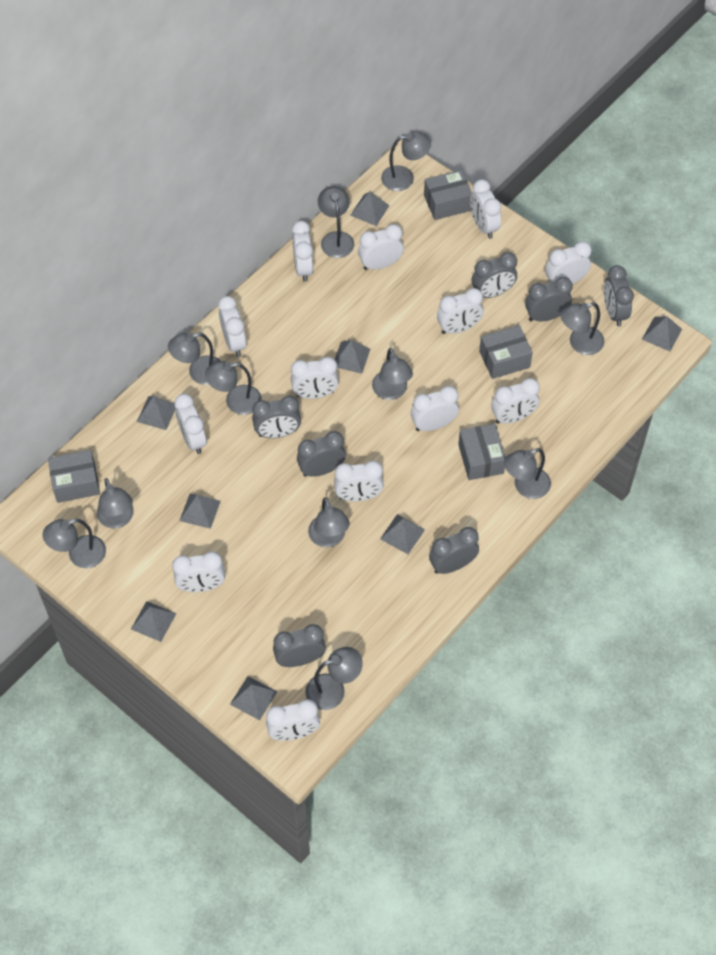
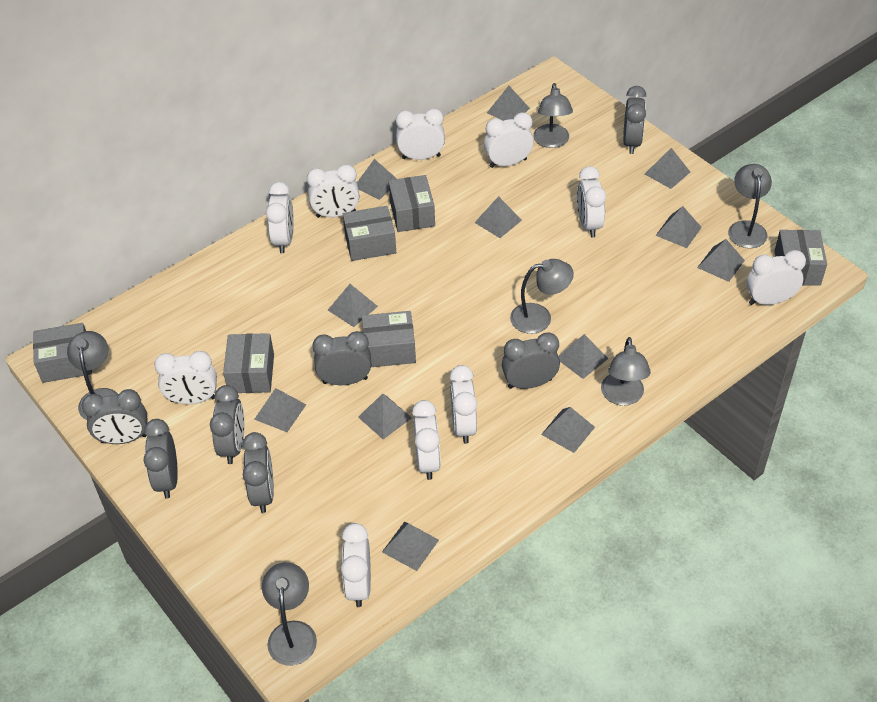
grey box: 4 -> 6
grey lamp: 11 -> 6
grey pyramid: 8 -> 12
white clock: 13 -> 10

